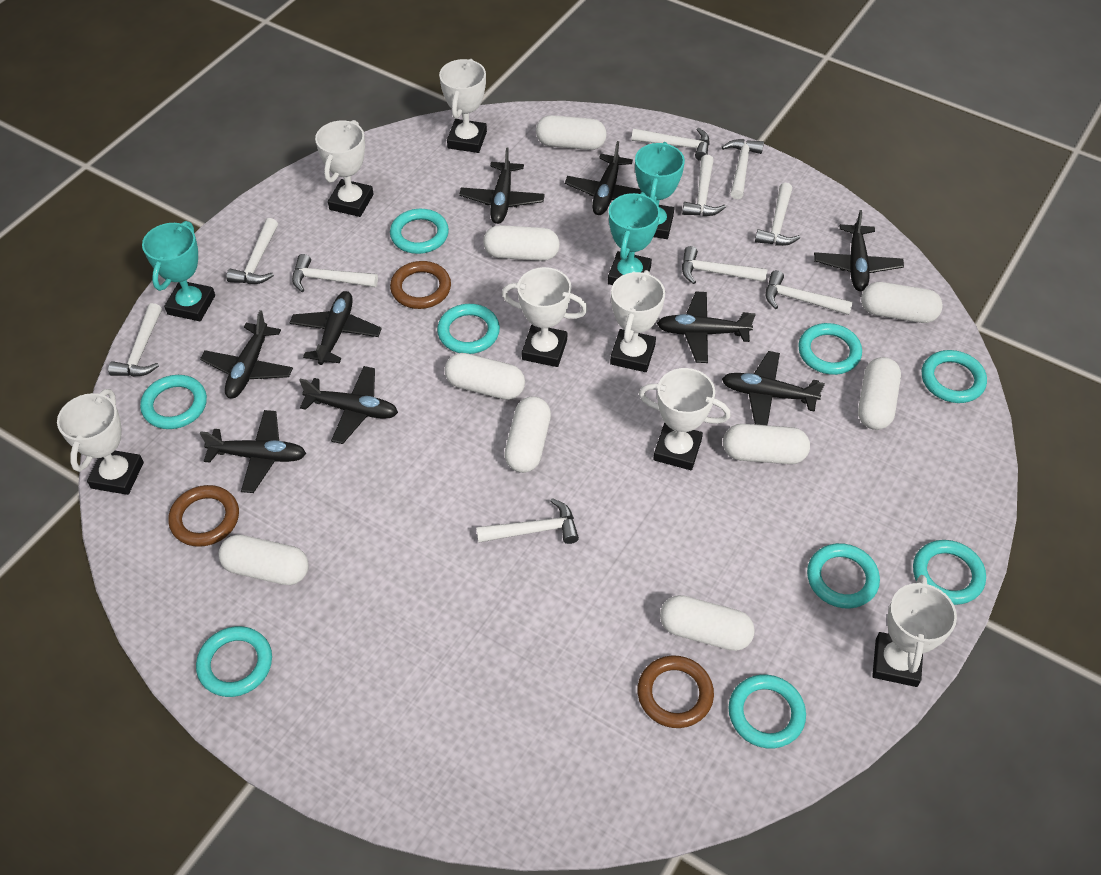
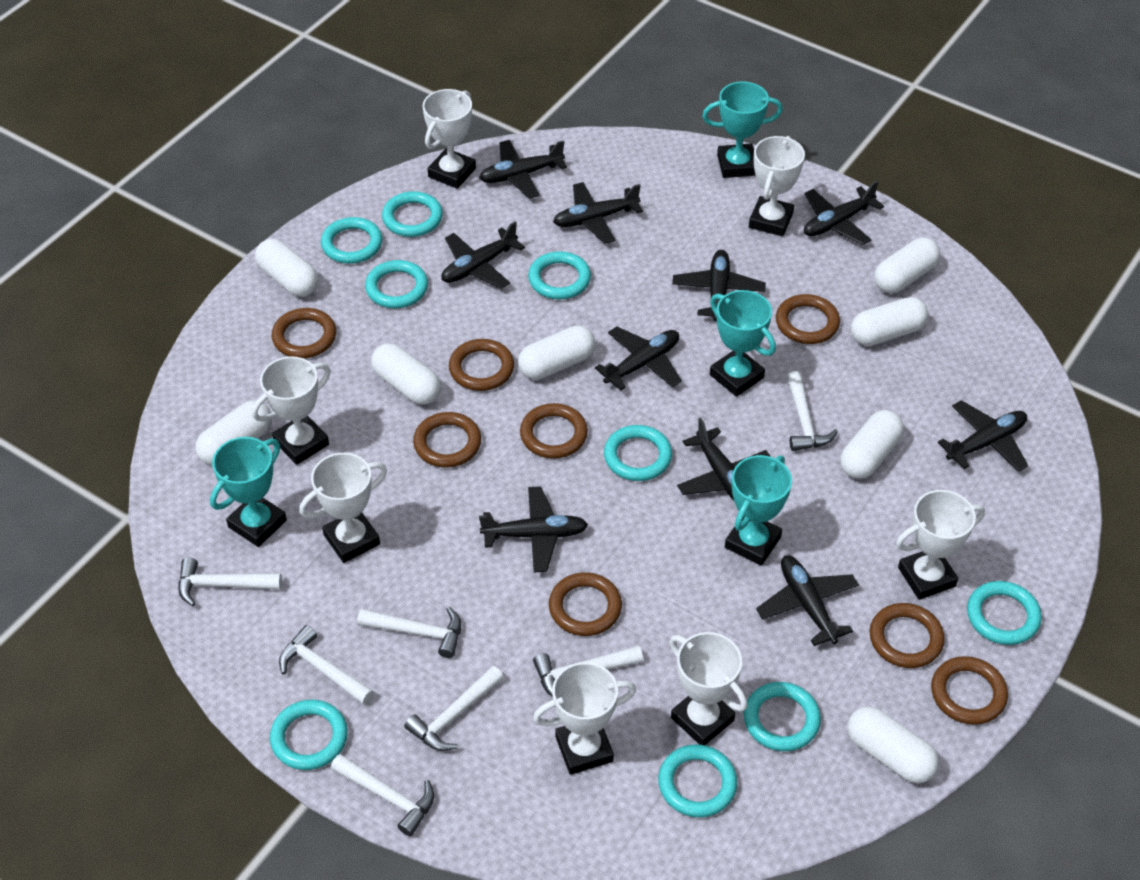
black plane: 9 -> 10
brown ring: 3 -> 8
turquoise trophy: 3 -> 4
white capsule: 9 -> 8
white hammer: 10 -> 7

